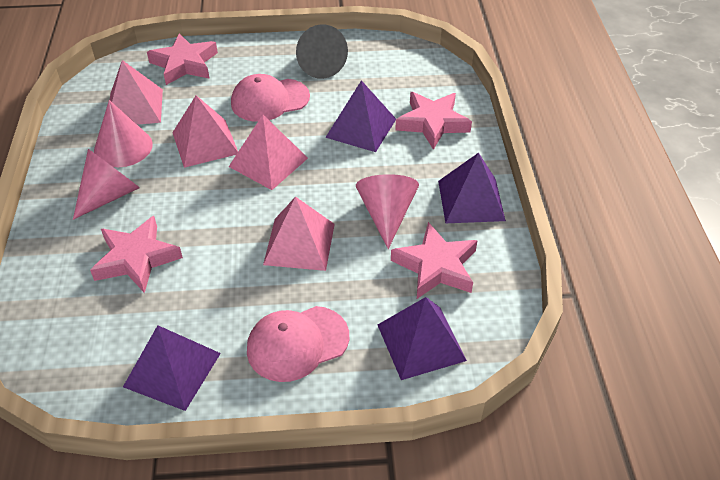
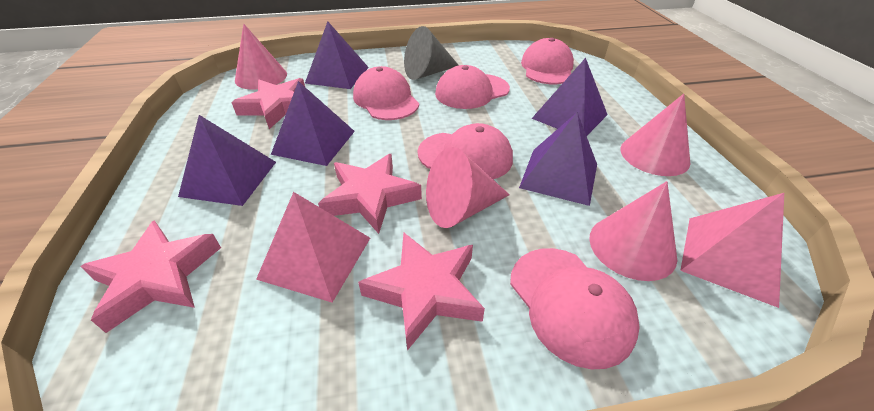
pink cap: 2 -> 5
pink cone: 3 -> 4
pink pyramid: 4 -> 2
purple pyramid: 4 -> 5

